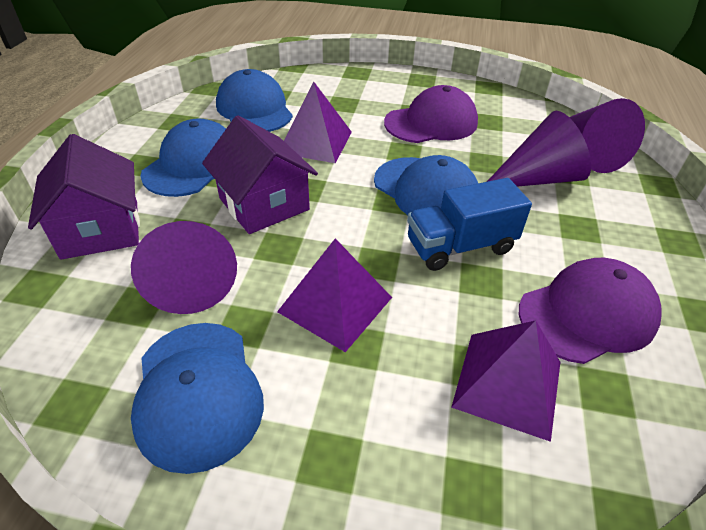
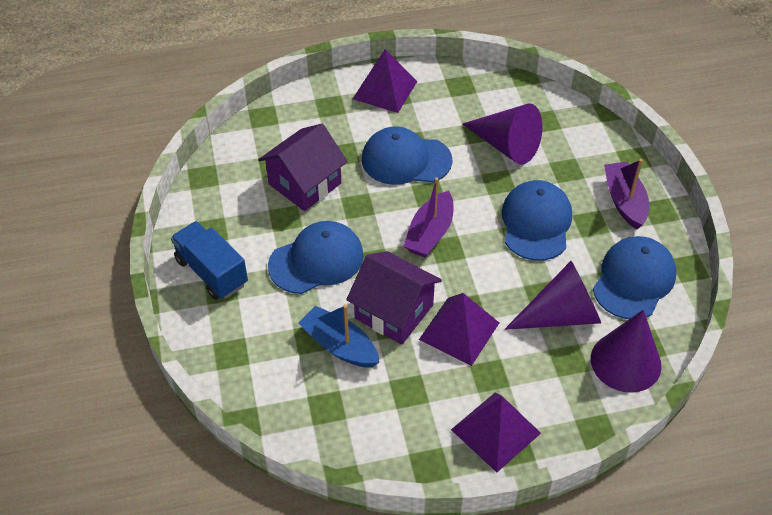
blue boat: 0 -> 1
purple boat: 0 -> 2
purple cap: 2 -> 0

